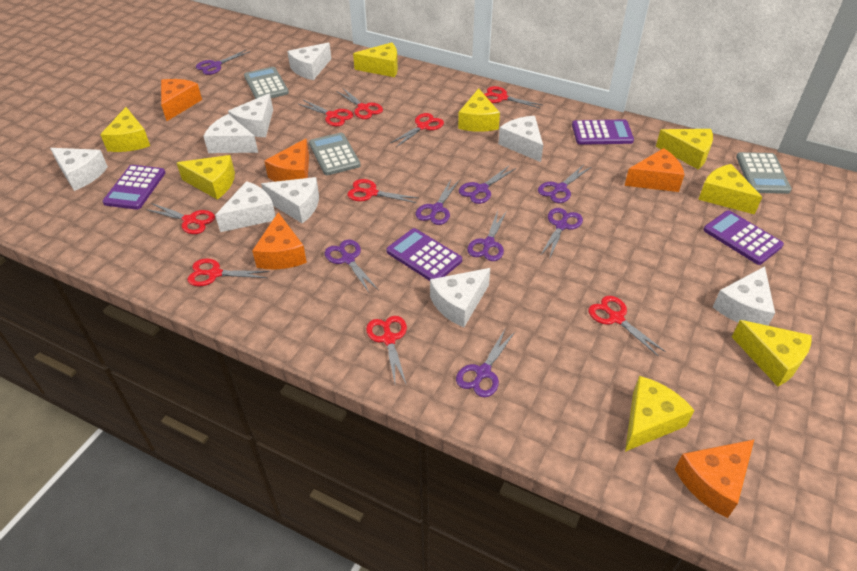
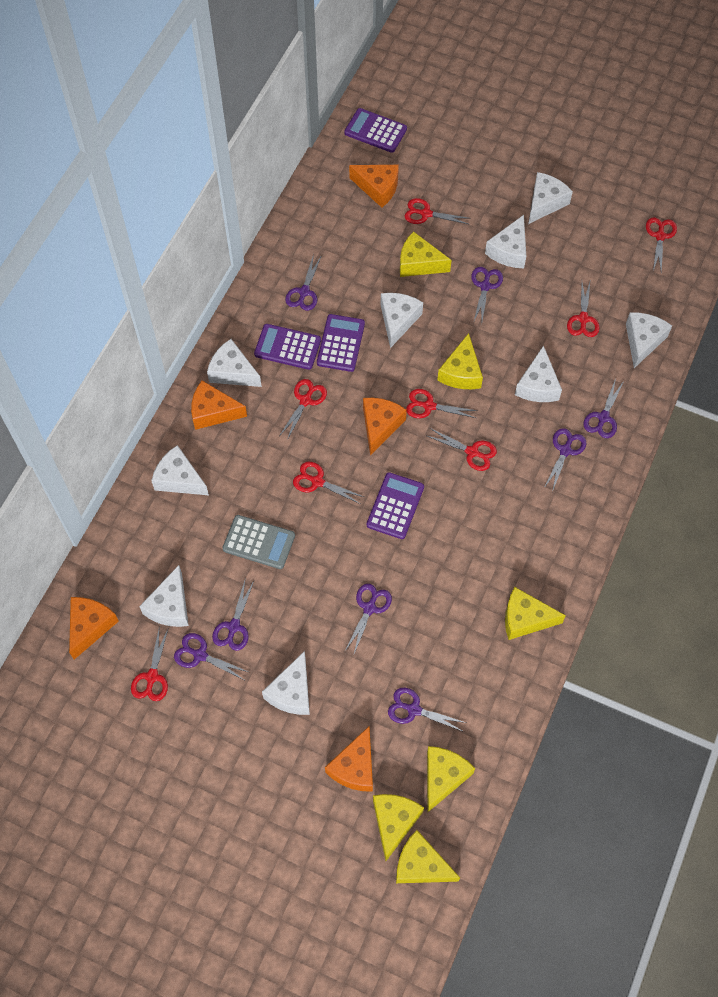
grey calculator: 3 -> 1
red scissors: 9 -> 8
yellow cheese: 8 -> 6

